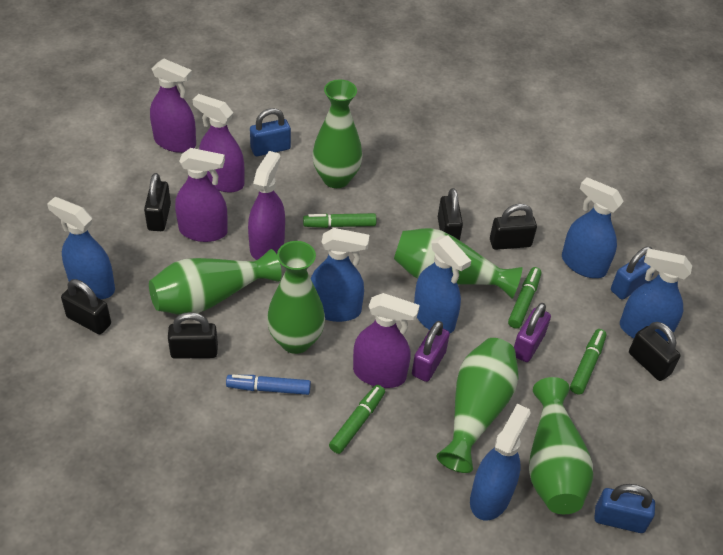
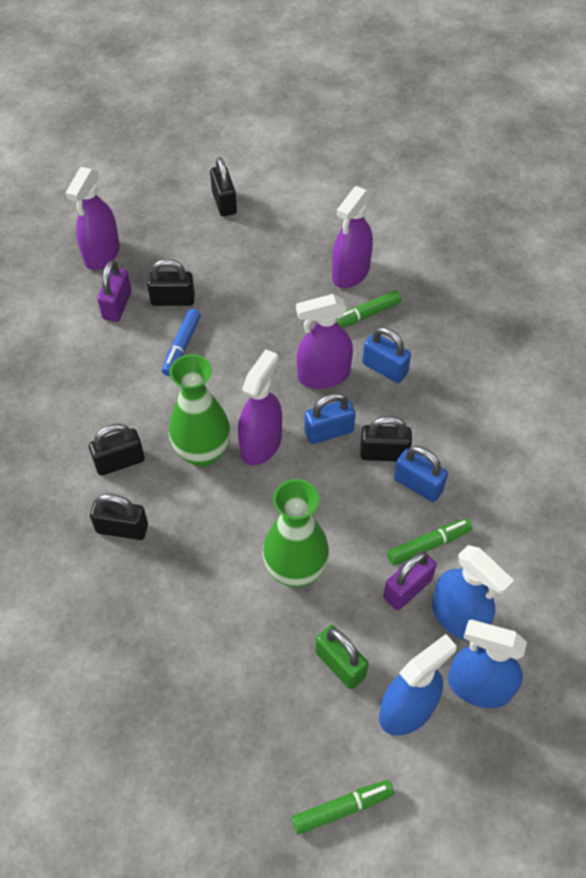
black padlock: 6 -> 5
blue spray bottle: 6 -> 3
green marker: 4 -> 3
green padlock: 0 -> 1
green vase: 6 -> 2
purple spray bottle: 5 -> 4

